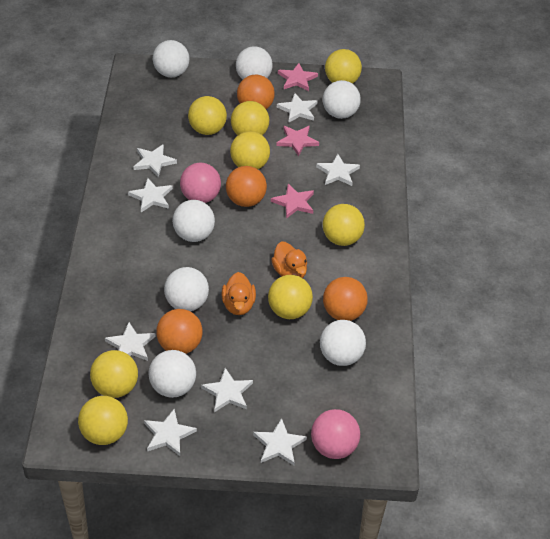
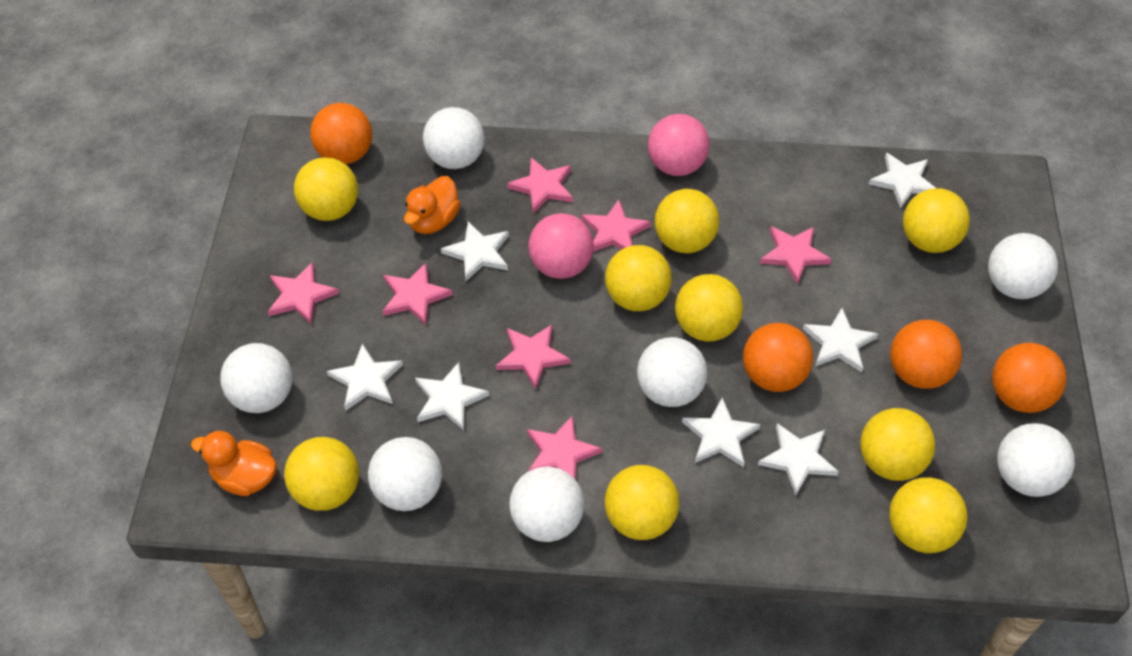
pink star: 3 -> 7
white star: 8 -> 7
yellow ball: 8 -> 9

